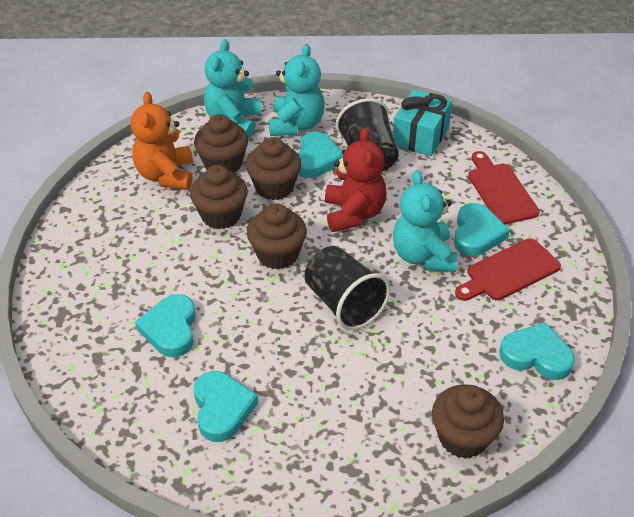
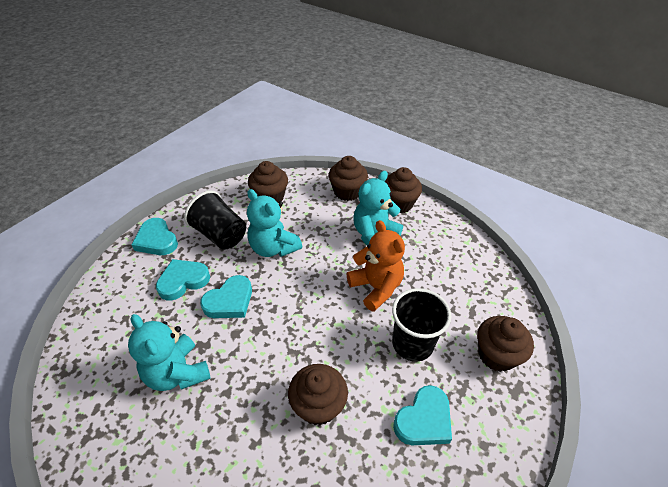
red cutting board: 2 -> 0
red teddy bear: 1 -> 0
turquoise gift: 1 -> 0
turquoise heart: 5 -> 4

